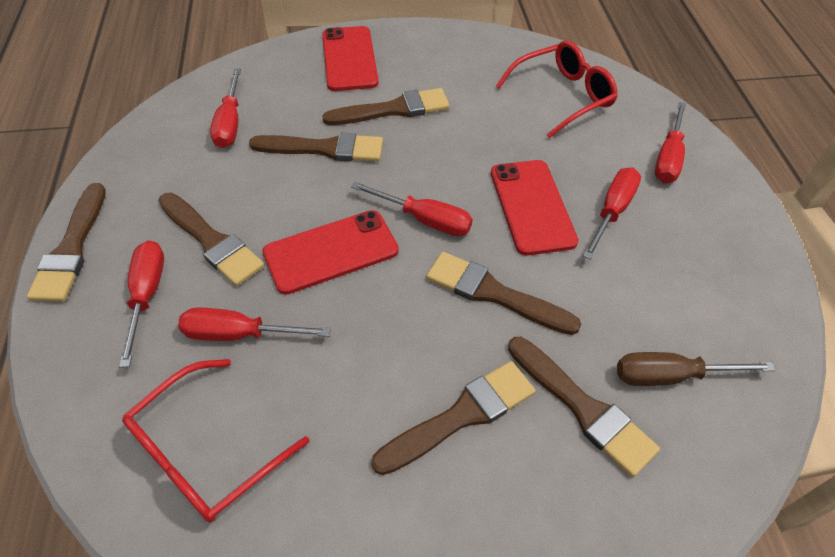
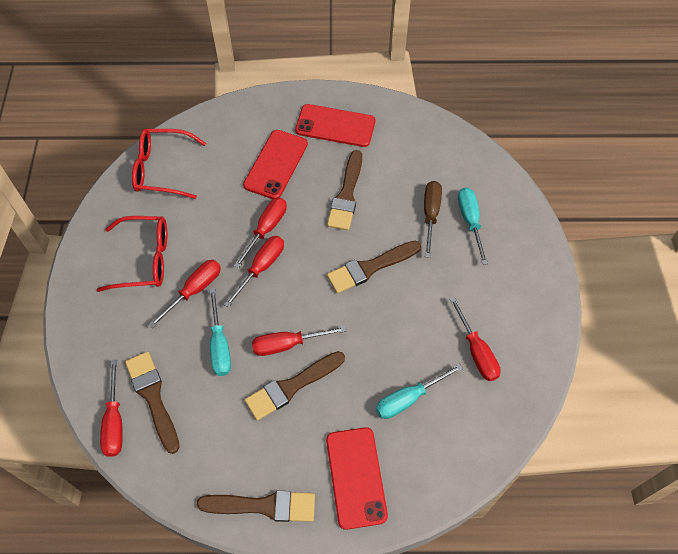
brown brush: 7 -> 5
turquoise screwdriver: 0 -> 3

